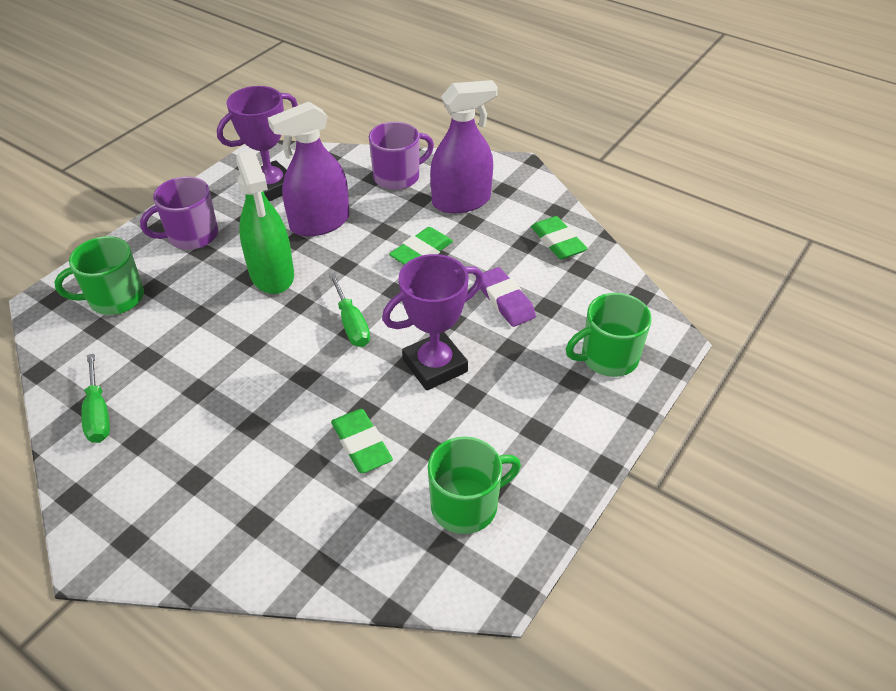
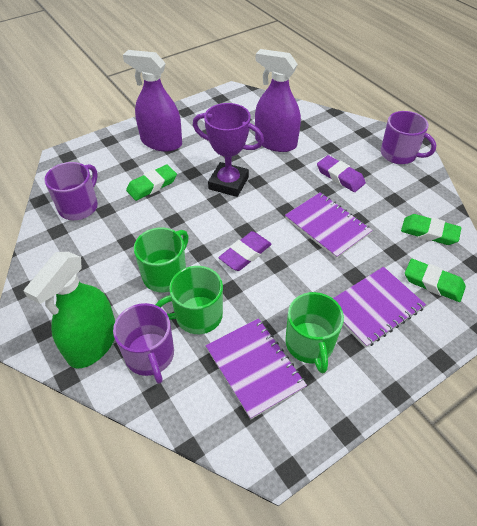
green screwdriver: 2 -> 0
purple eraser: 1 -> 2
purple mug: 2 -> 3
purple notebook: 0 -> 3
purple trophy: 2 -> 1

